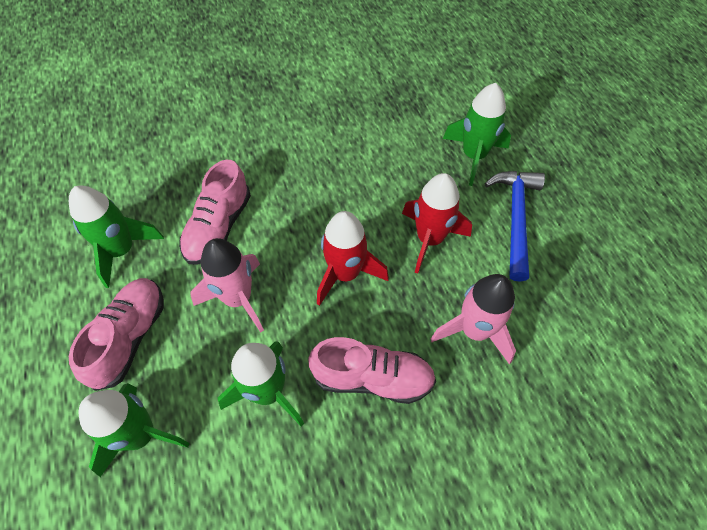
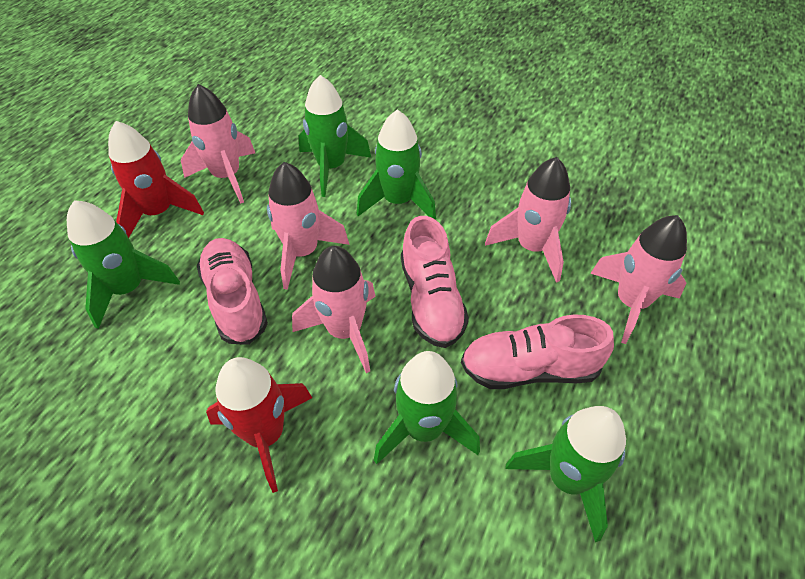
blue hammer: 1 -> 0
green rocket: 4 -> 5
pink rocket: 2 -> 5

